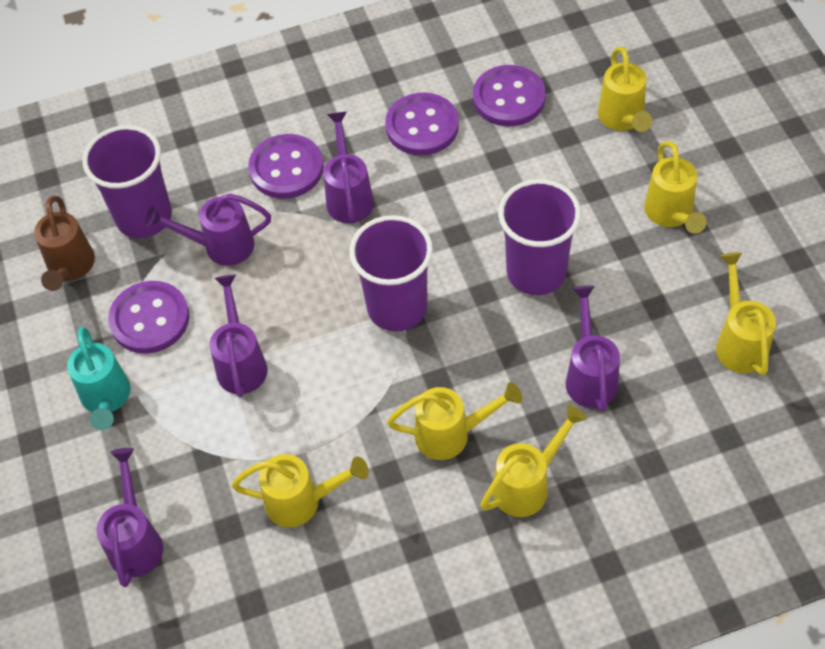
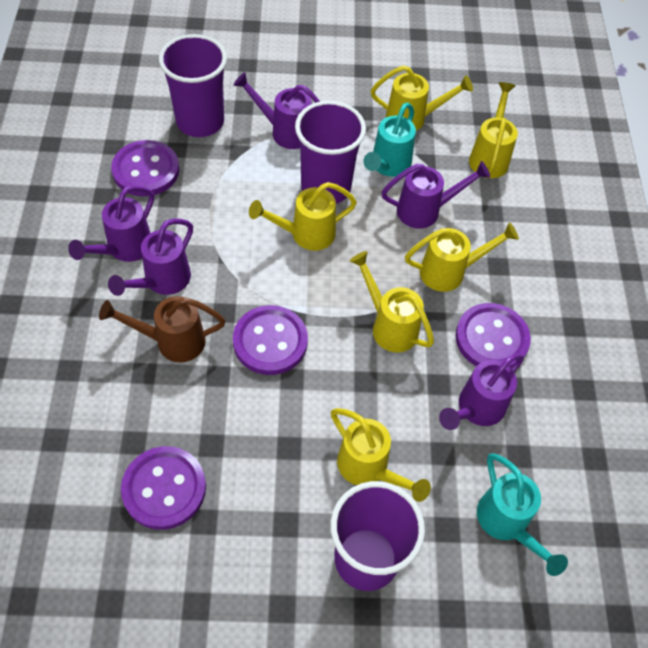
turquoise watering can: 1 -> 2

